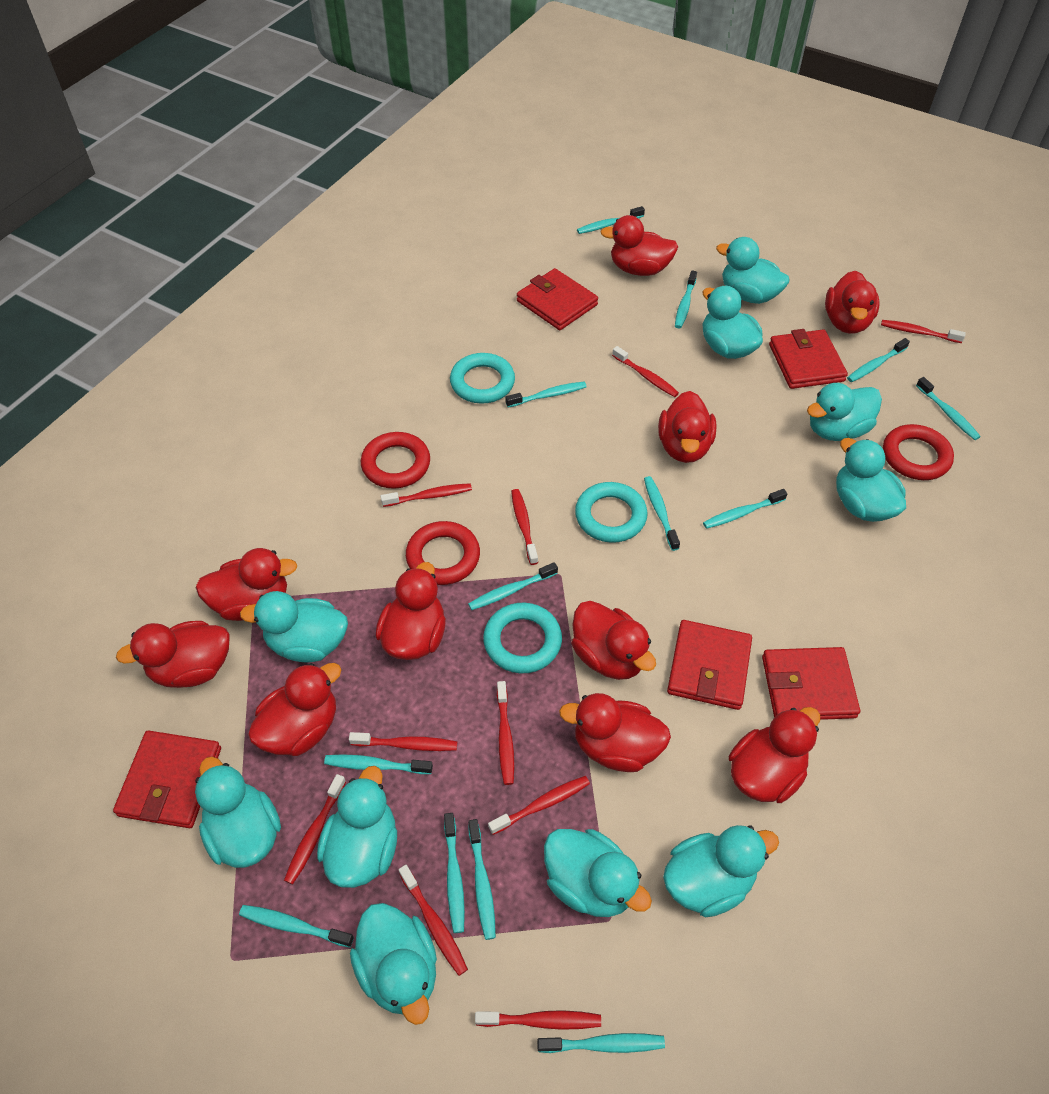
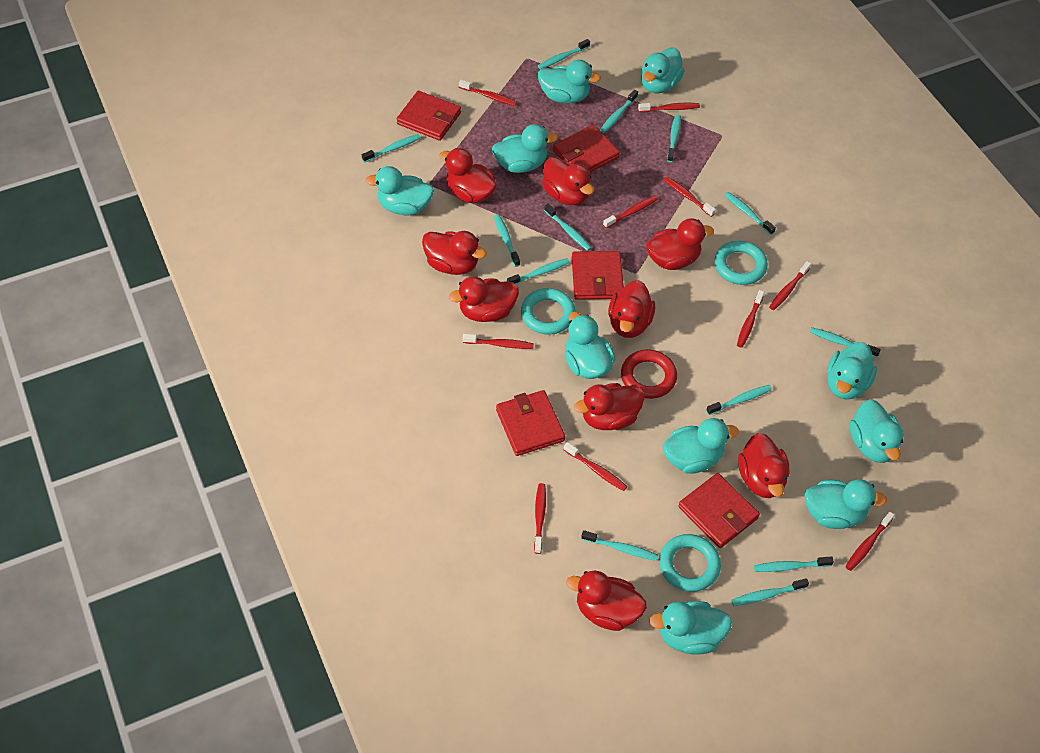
red duck: 10 -> 9
red ring: 3 -> 1

